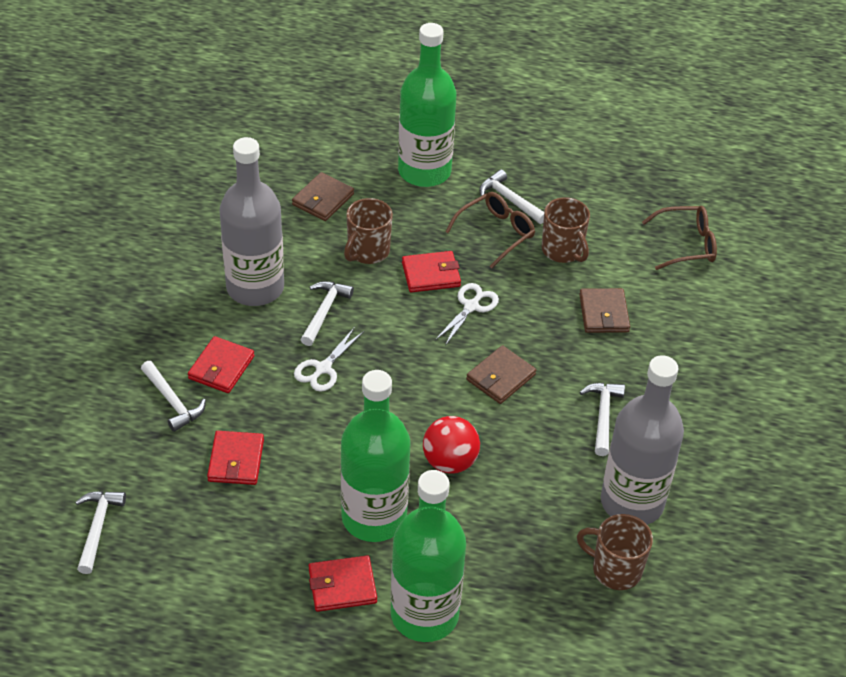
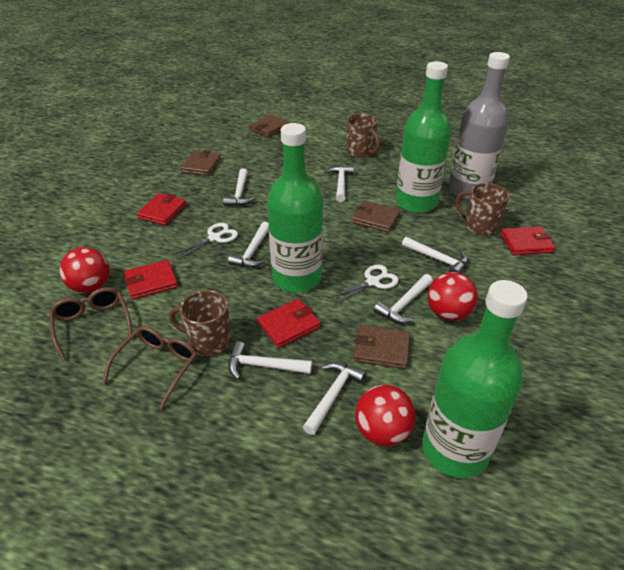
brown wallet: 3 -> 4
grey bottle: 2 -> 1
red ball: 1 -> 3
white hammer: 5 -> 7

